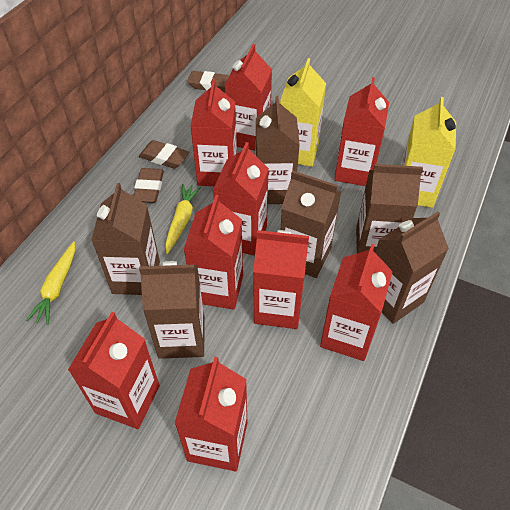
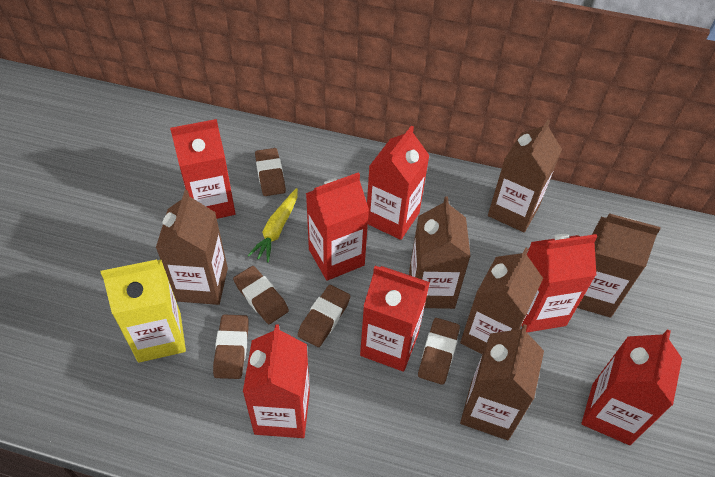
brown eraser: 3 -> 5
red carton: 9 -> 7
yellow carrot: 2 -> 1
yellow carton: 2 -> 1

